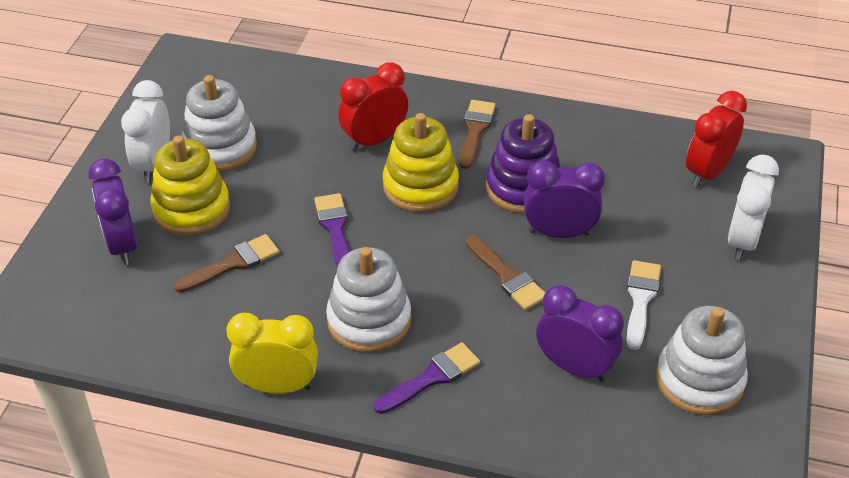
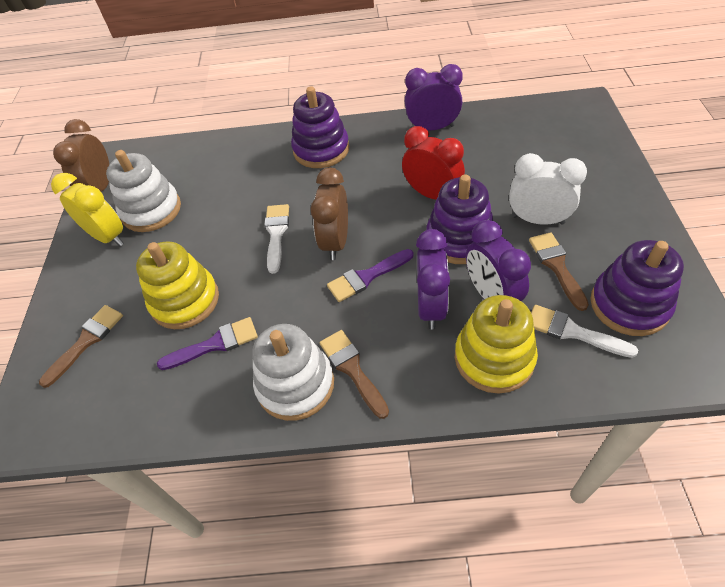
brown clock: 0 -> 2
purple stacking toy: 1 -> 3
red clock: 2 -> 1
white brush: 1 -> 2
white clock: 2 -> 1
white stacking toy: 3 -> 2

